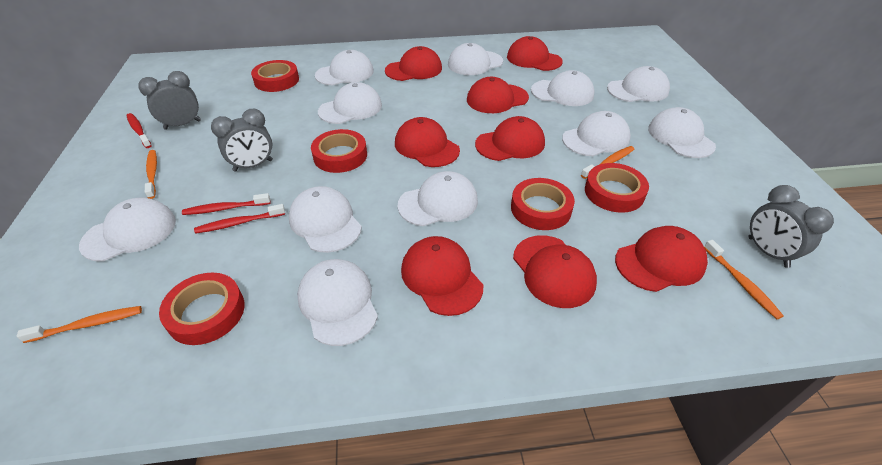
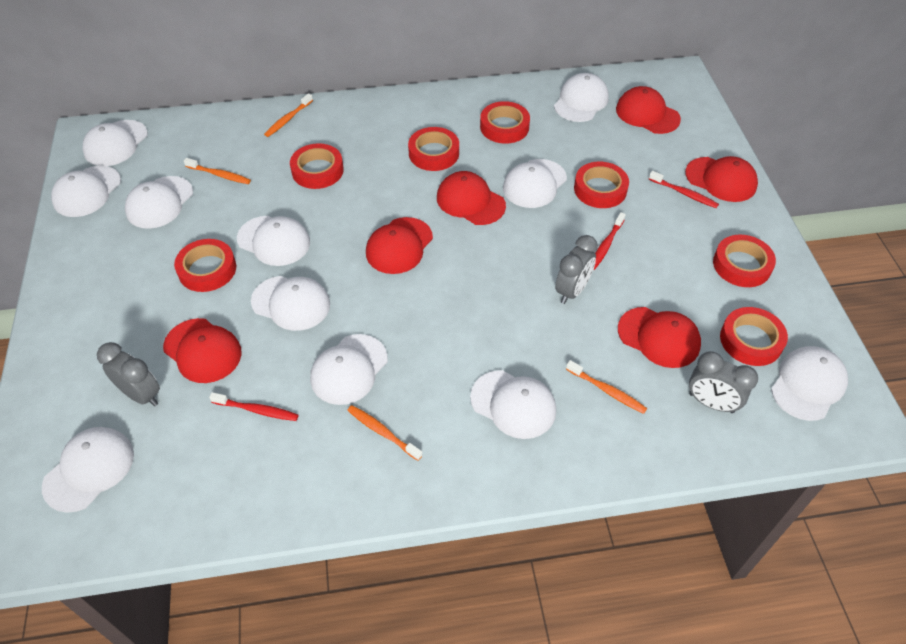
red cap: 8 -> 6
red tape: 5 -> 7

